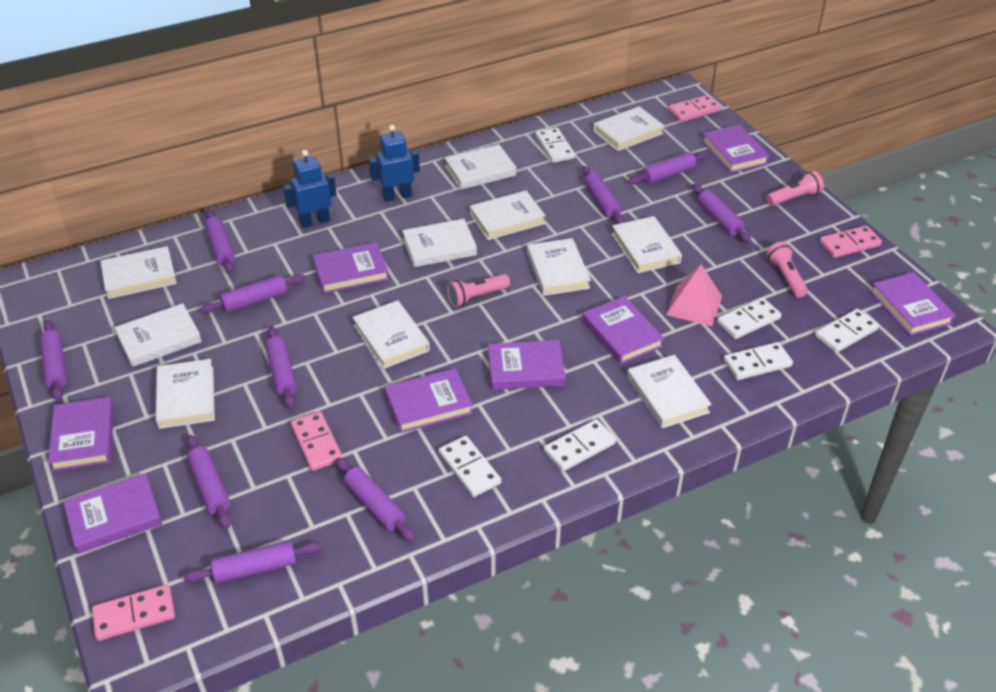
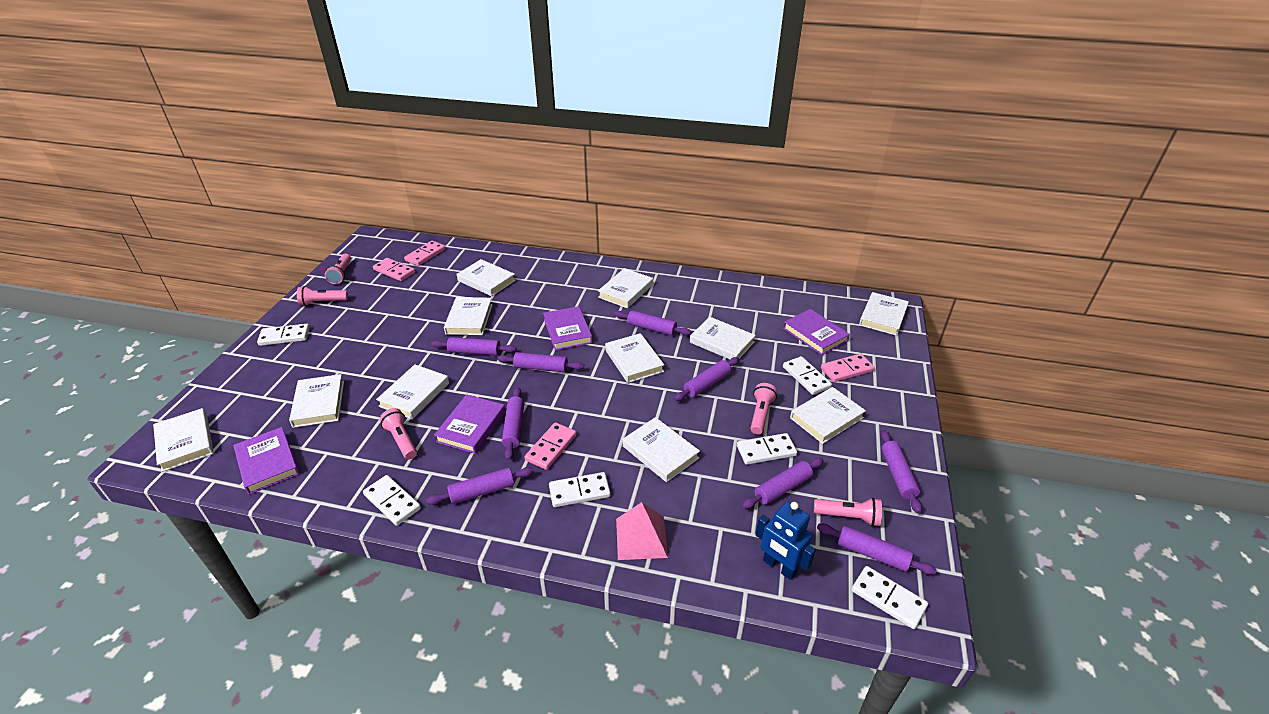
blue robot: 2 -> 1
pink flashlight: 3 -> 5
purple book: 8 -> 4
purple rolling pin: 10 -> 9

